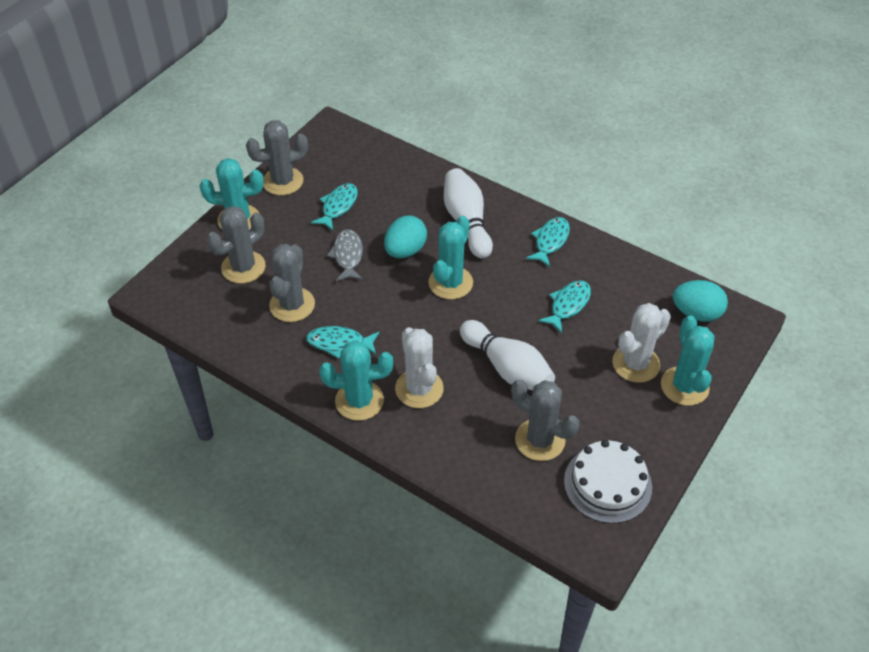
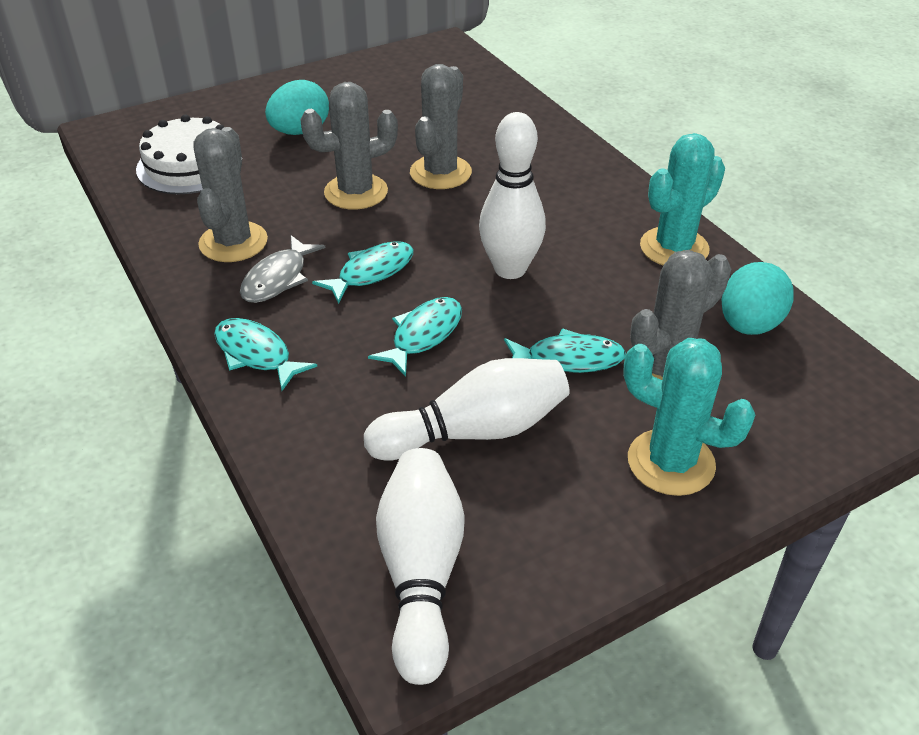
turquoise cactus: 4 -> 2
white bowling pin: 2 -> 3
white cactus: 2 -> 0

